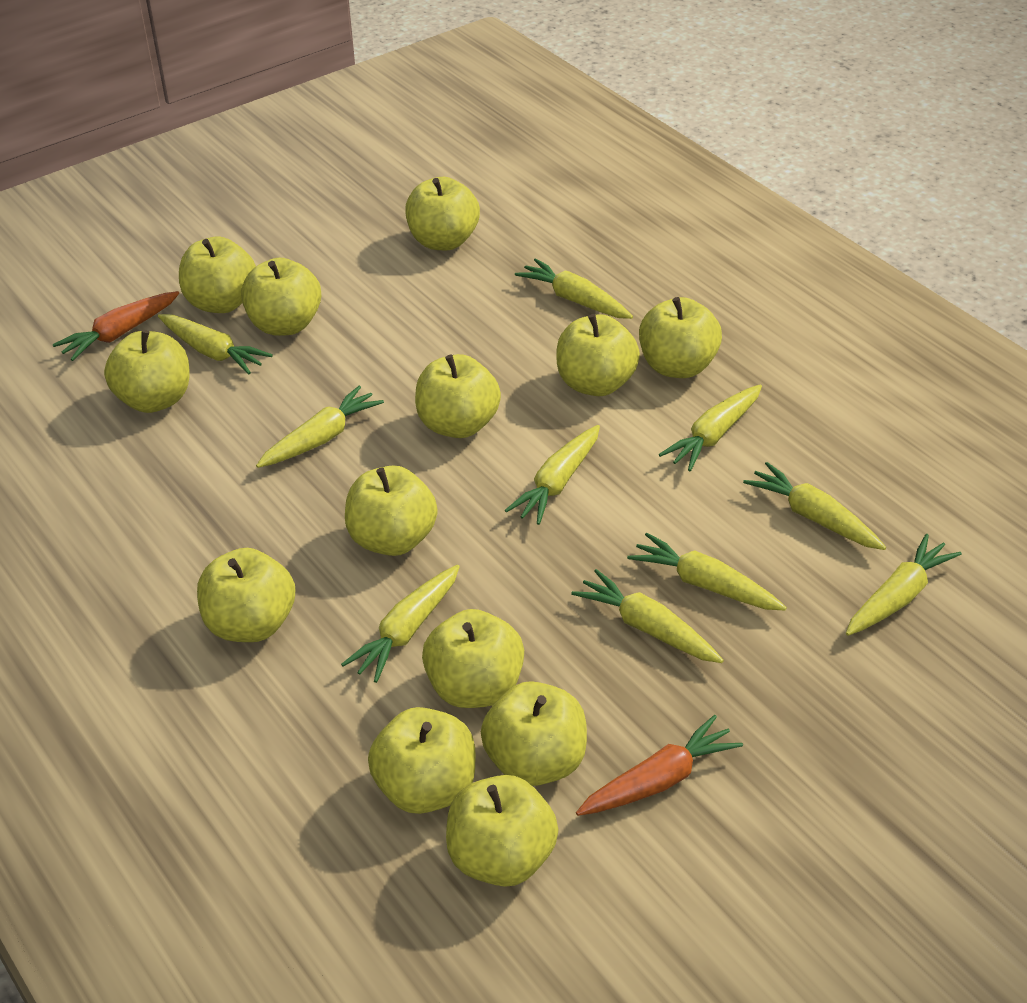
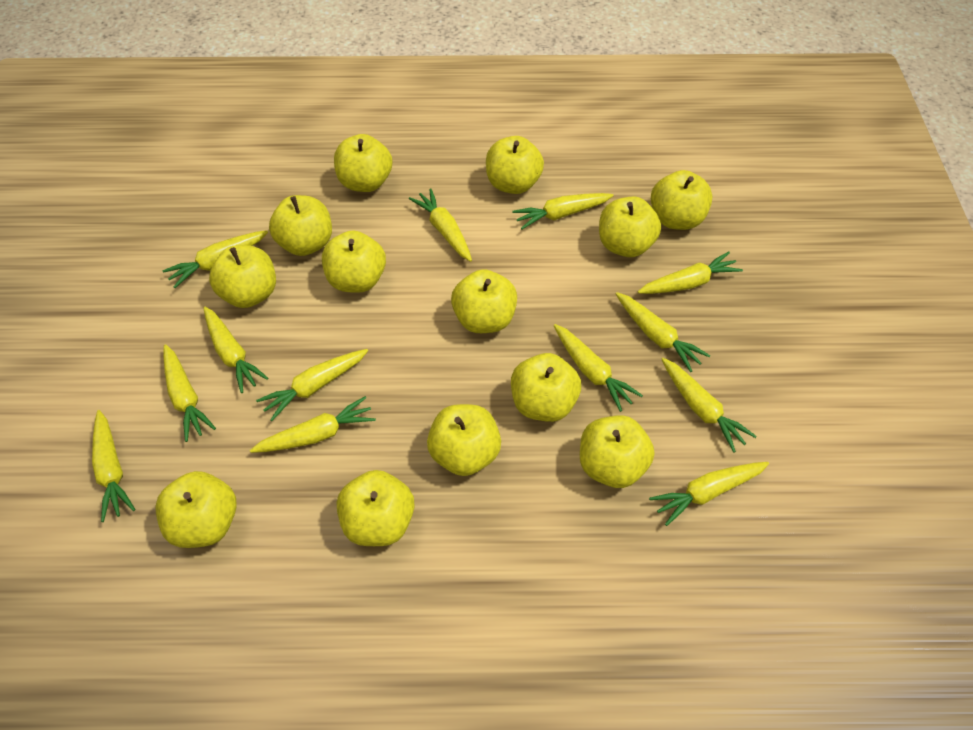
orange carrot: 2 -> 0
yellow carrot: 10 -> 13

